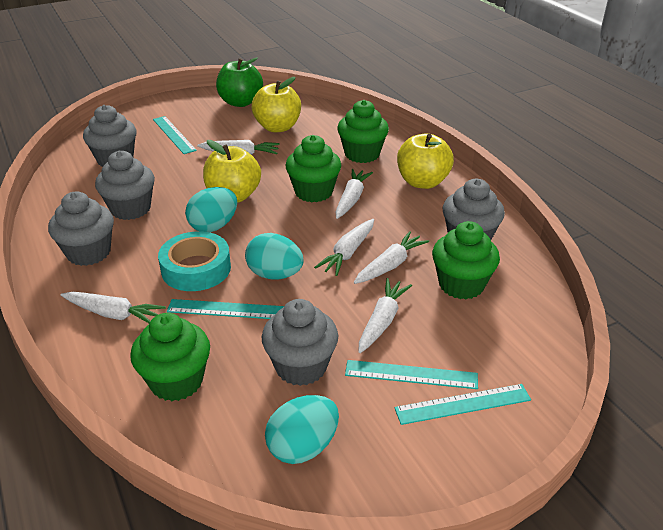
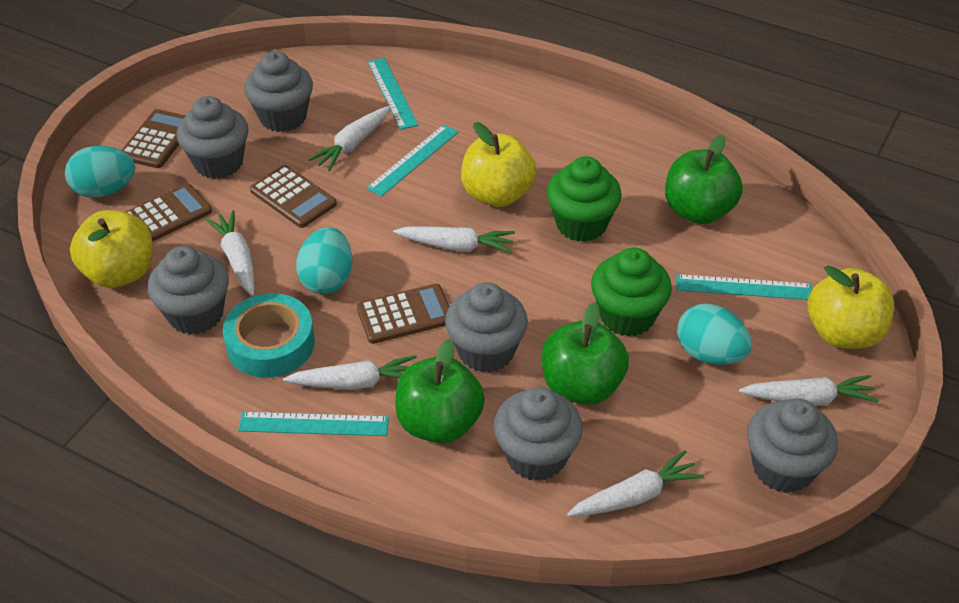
brown calculator: 0 -> 4
green apple: 1 -> 3
green cupcake: 4 -> 2
grey cupcake: 5 -> 6

